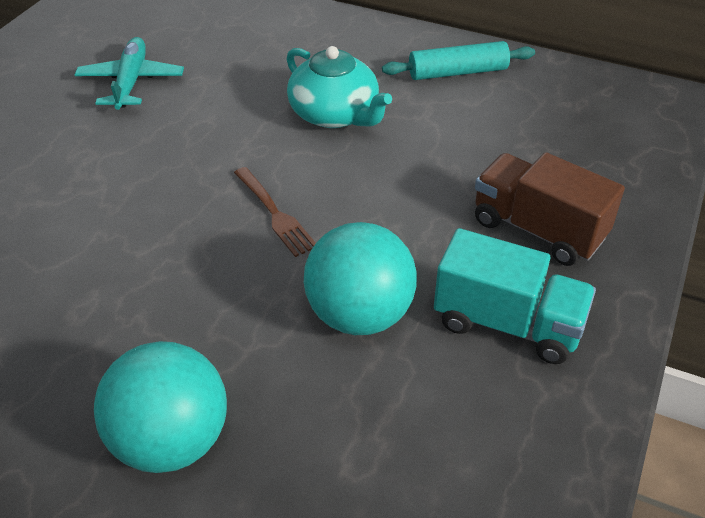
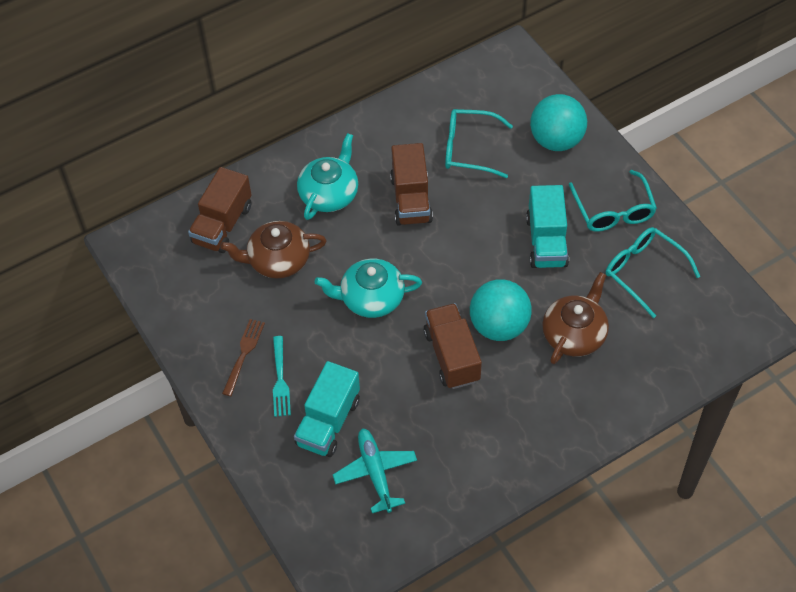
brown teapot: 0 -> 2
brown truck: 1 -> 3
turquoise fork: 0 -> 1
turquoise glasses: 0 -> 3
turquoise rolling pin: 1 -> 0
turquoise teapot: 1 -> 2
turquoise truck: 1 -> 2

